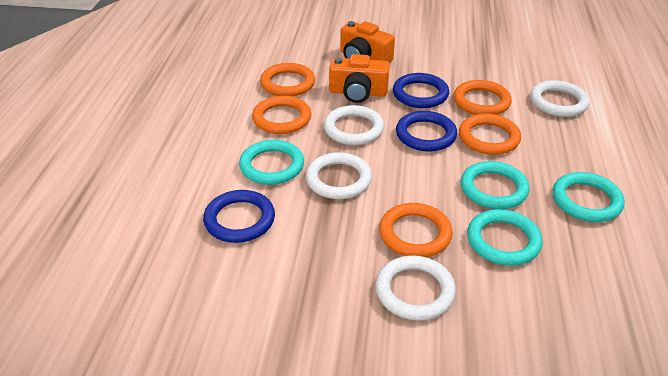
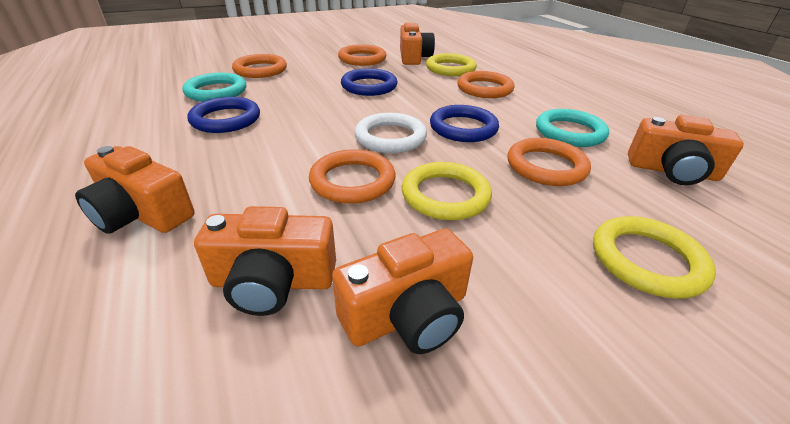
orange camera: 2 -> 5
turquoise ring: 4 -> 2
white ring: 4 -> 1
yellow ring: 0 -> 3

